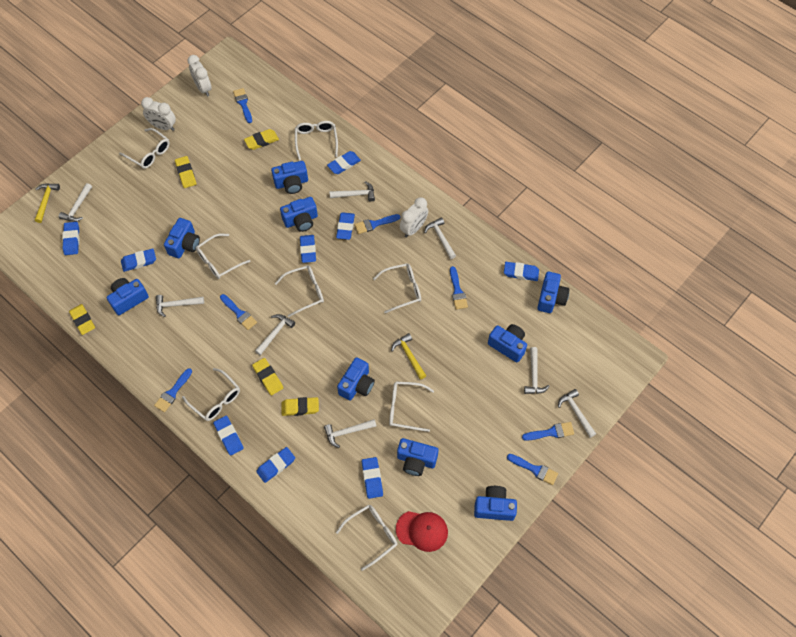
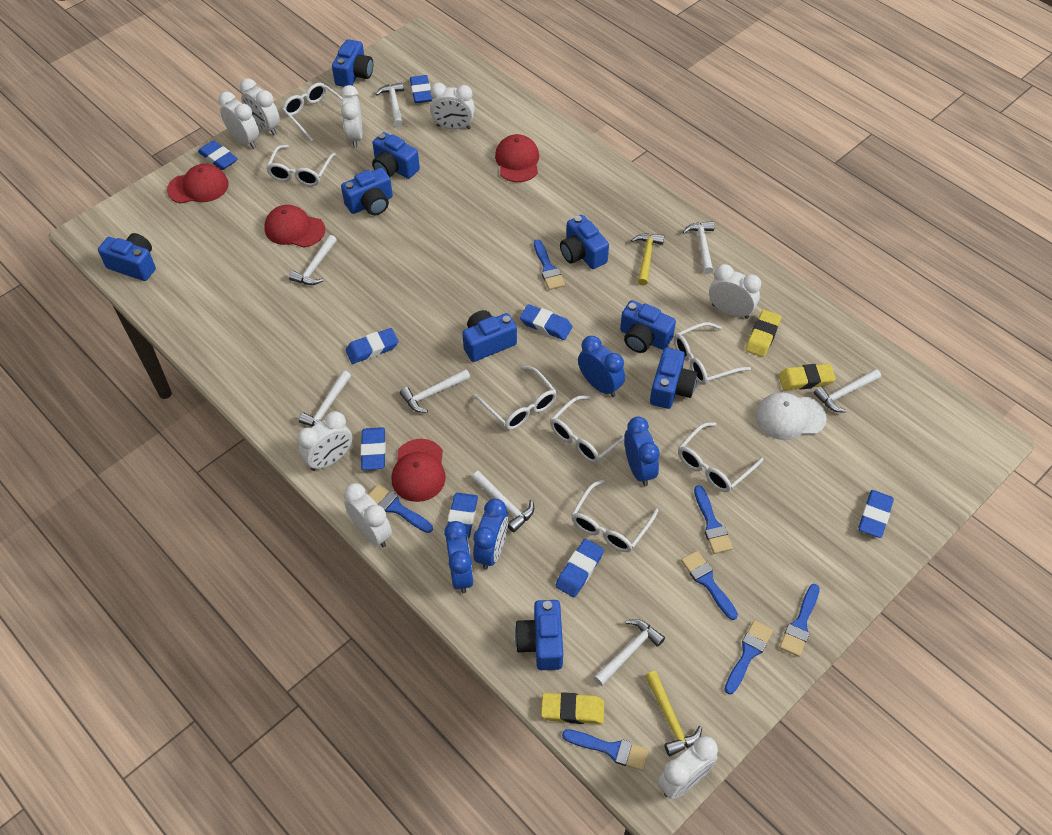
blue clock: 0 -> 4
blue eraser: 9 -> 8
red cap: 1 -> 4
white cap: 0 -> 1
white clock: 3 -> 8
white glasses: 8 -> 7
yellow eraser: 5 -> 3

